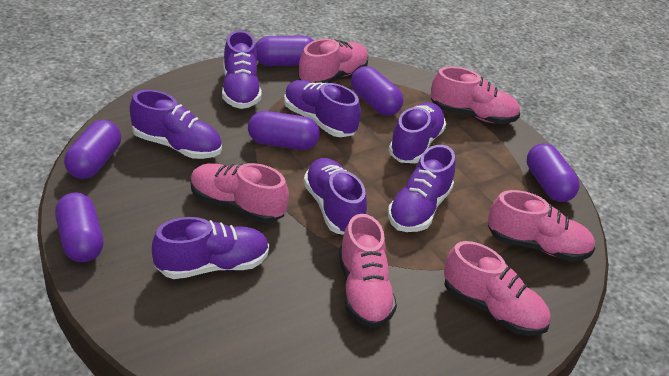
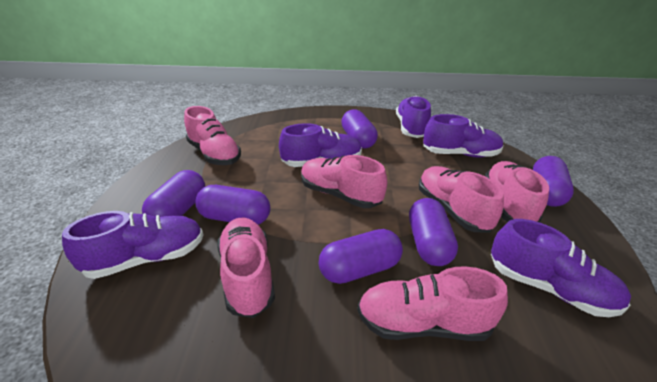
purple shoe: 7 -> 5

